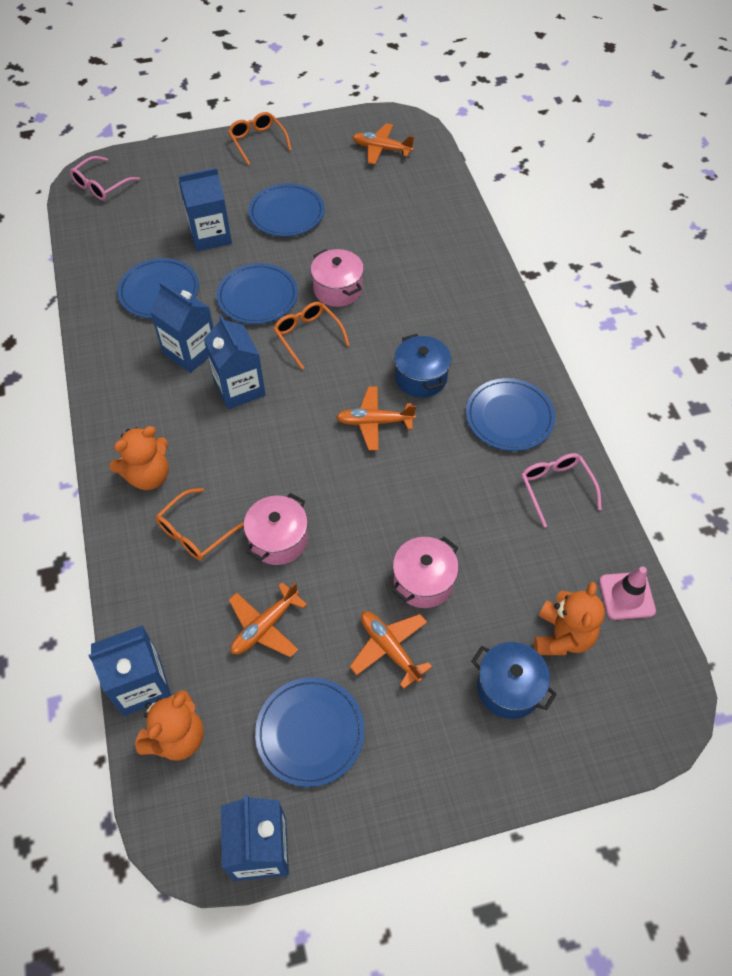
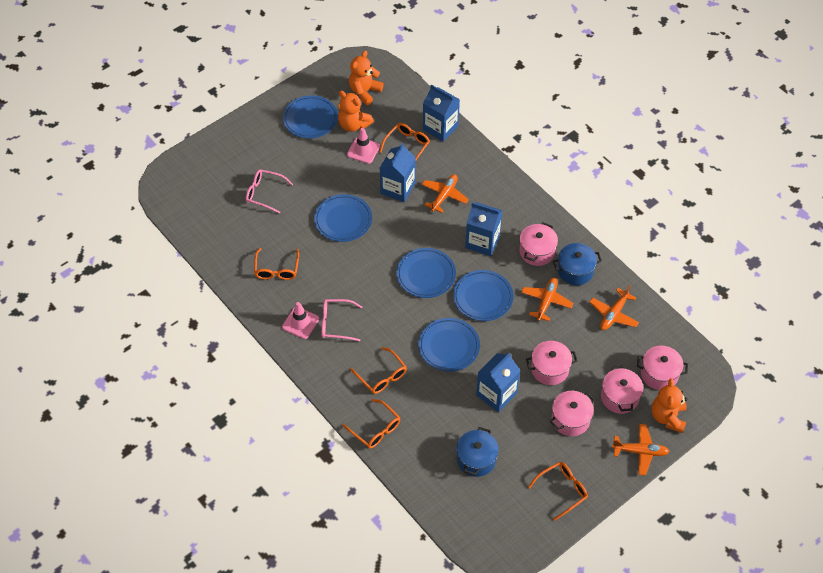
blue carton: 5 -> 4
orange glasses: 3 -> 5
pink pot: 3 -> 5
pink traffic cone: 1 -> 2

